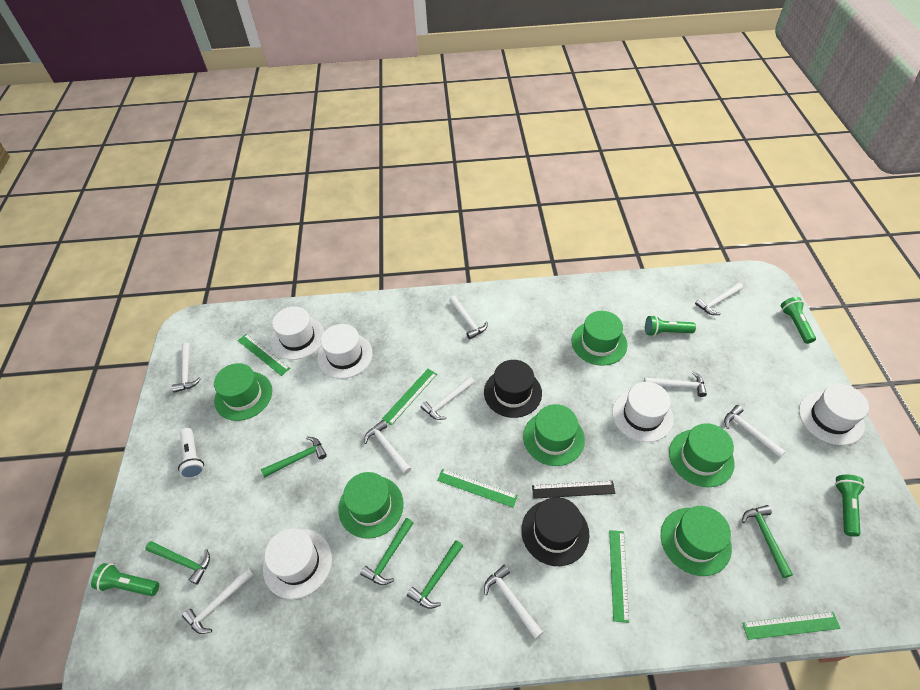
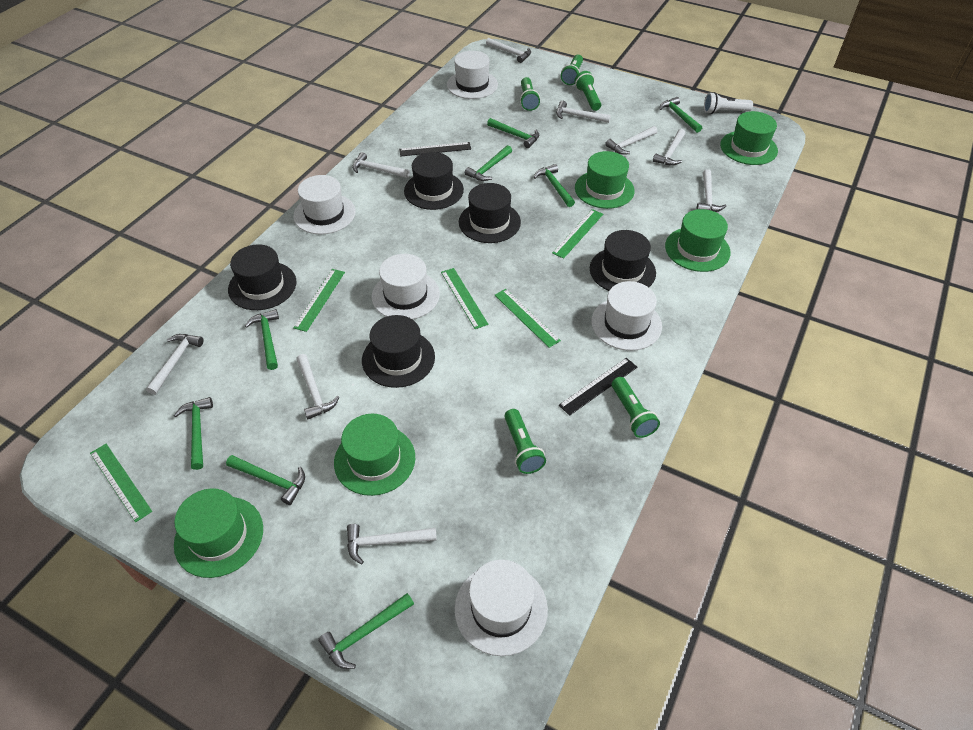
black hat: 2 -> 5
black ruler: 1 -> 2
green flashlight: 4 -> 5
green hammer: 5 -> 8
green hat: 6 -> 5

